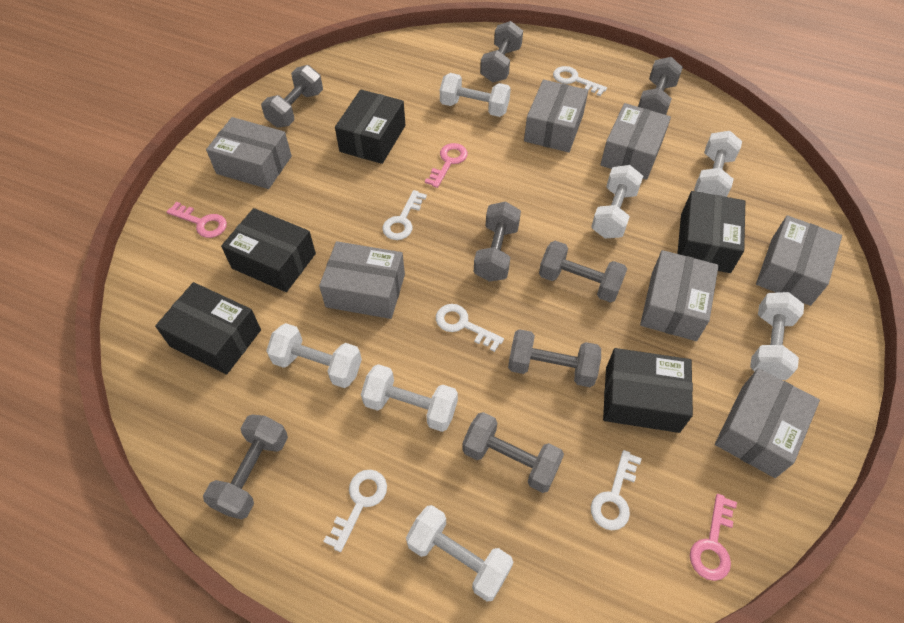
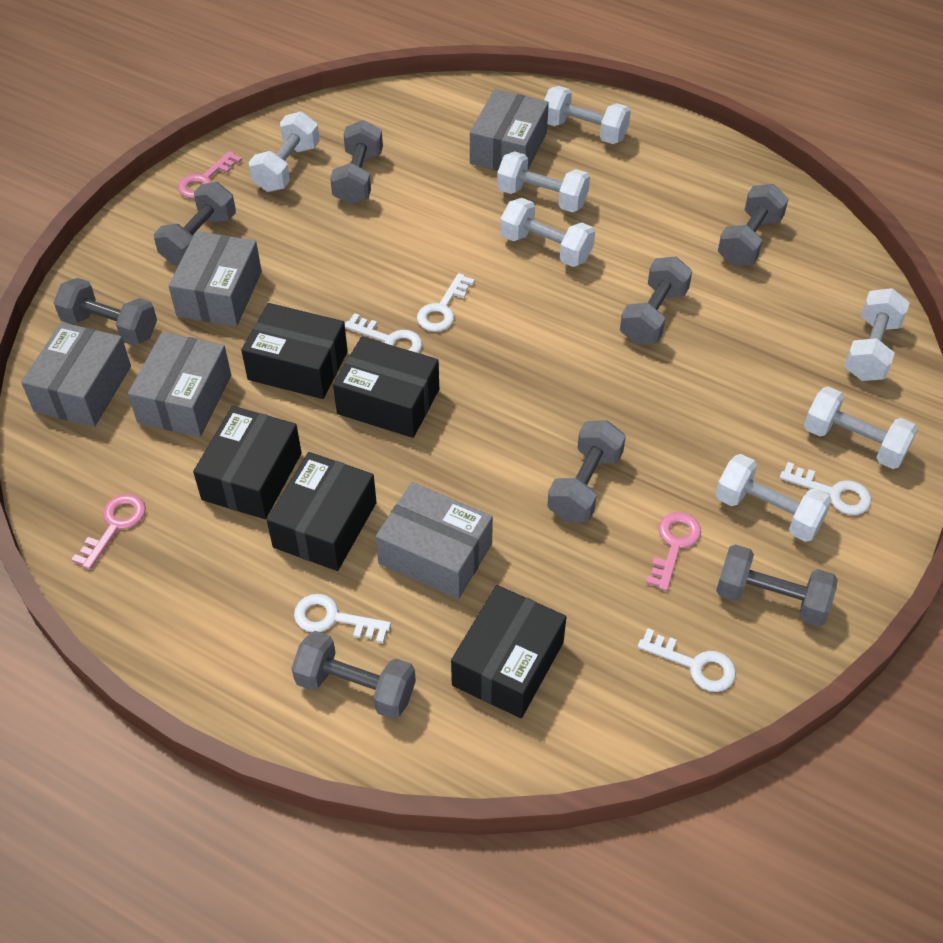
grey box: 7 -> 5

